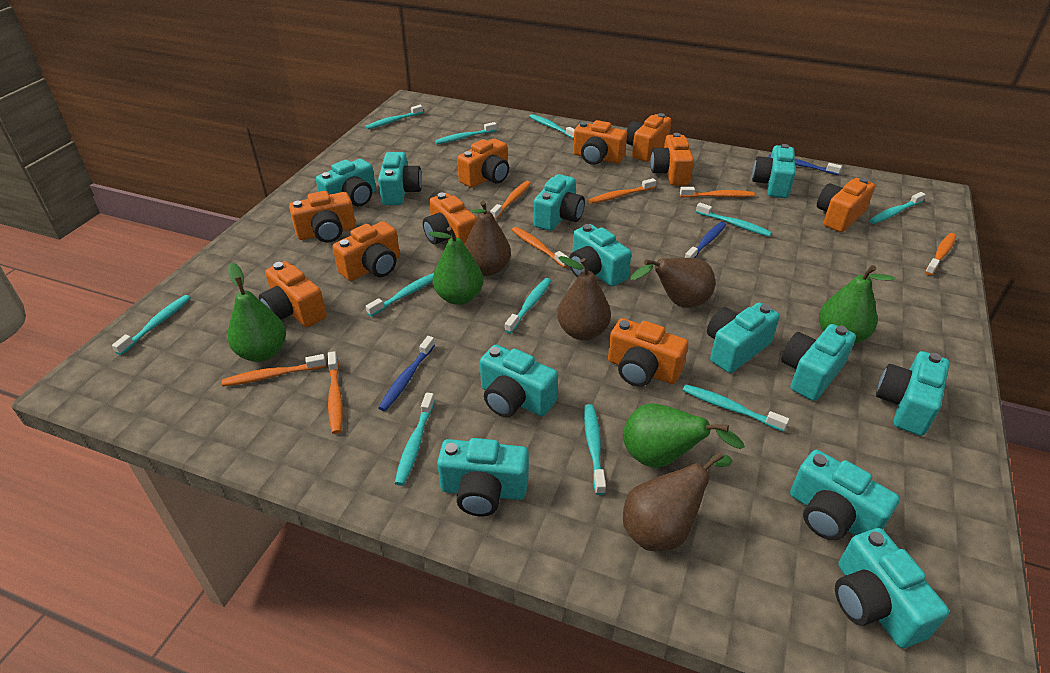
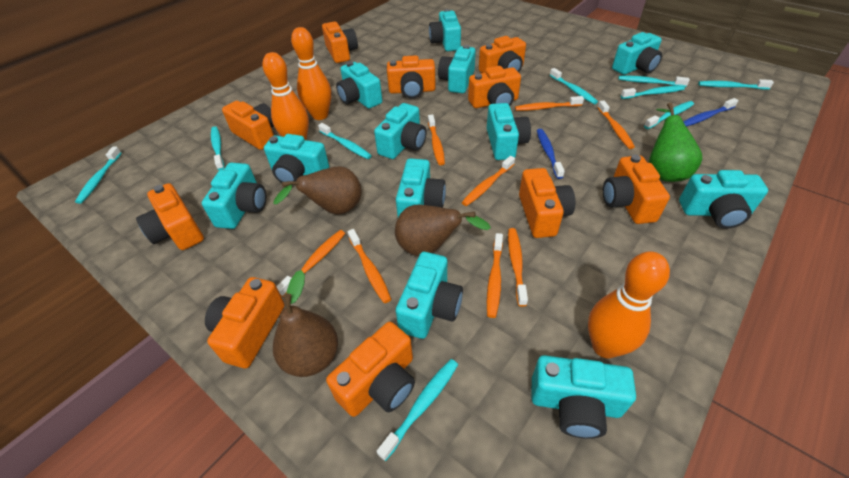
blue toothbrush: 3 -> 2
brown pear: 4 -> 3
green pear: 4 -> 1
orange bowling pin: 0 -> 3
orange toothbrush: 7 -> 8
turquoise toothbrush: 11 -> 9

